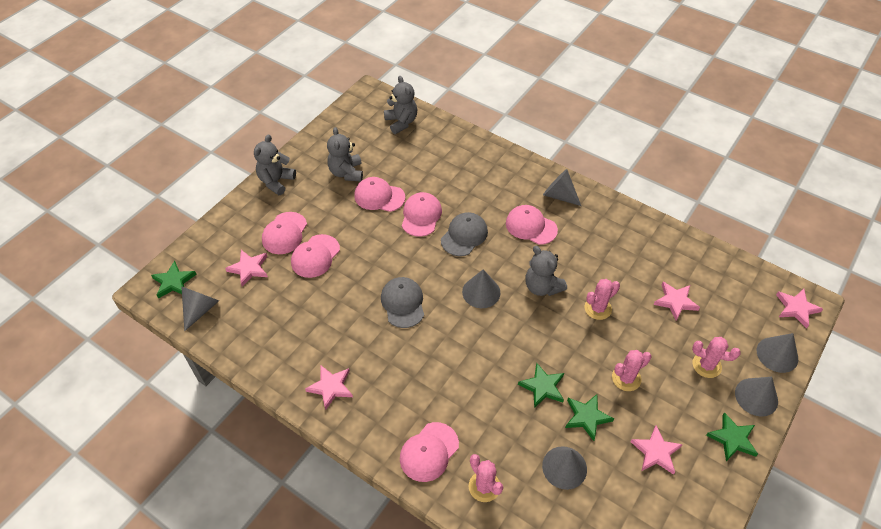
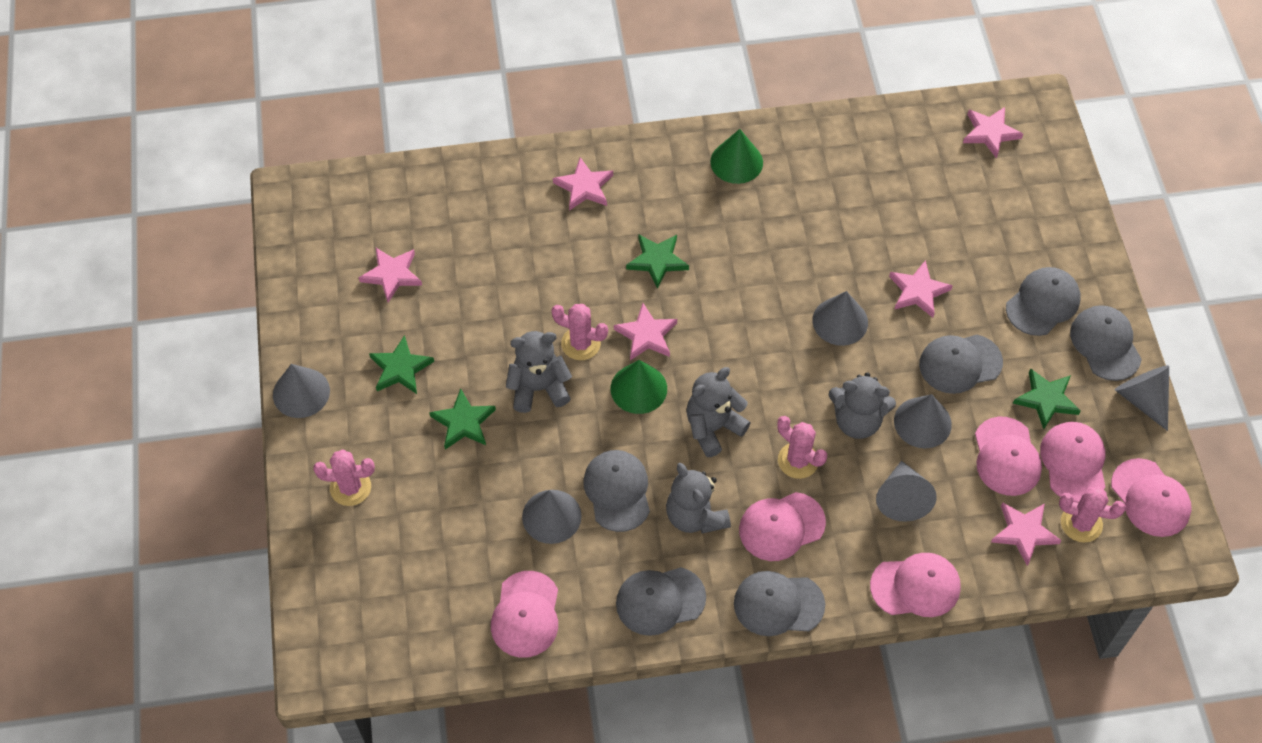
green cone: 0 -> 2
grey cap: 2 -> 6
pink star: 5 -> 6

